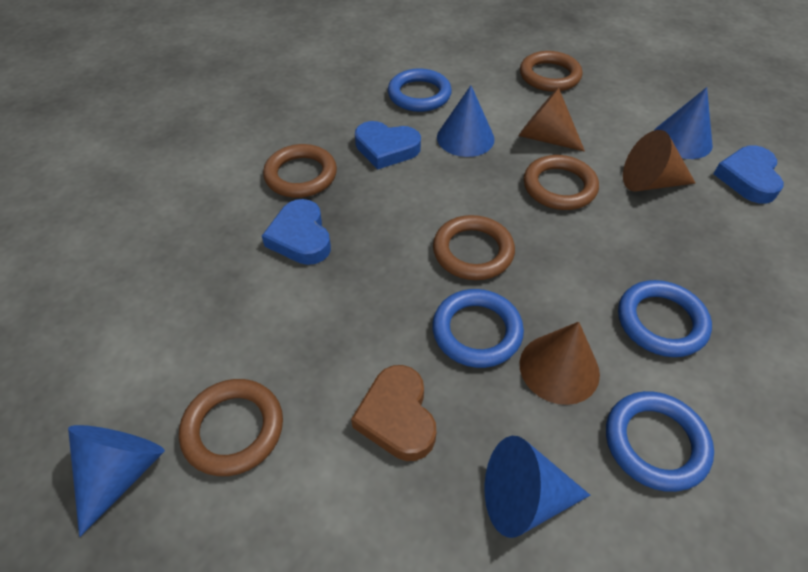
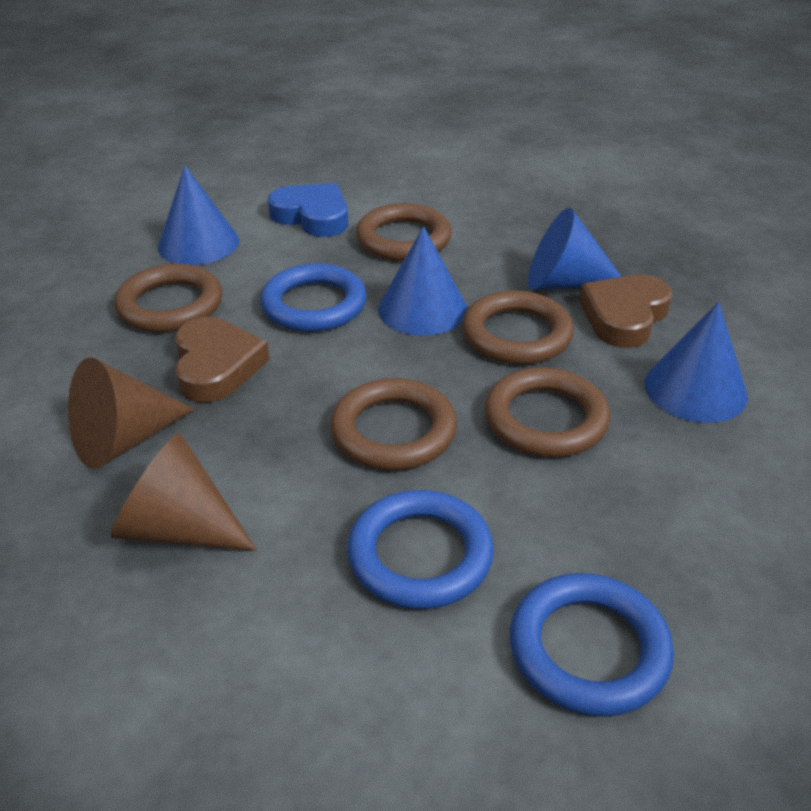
blue heart: 3 -> 1
blue ring: 4 -> 3
brown cone: 3 -> 2
brown heart: 1 -> 2

